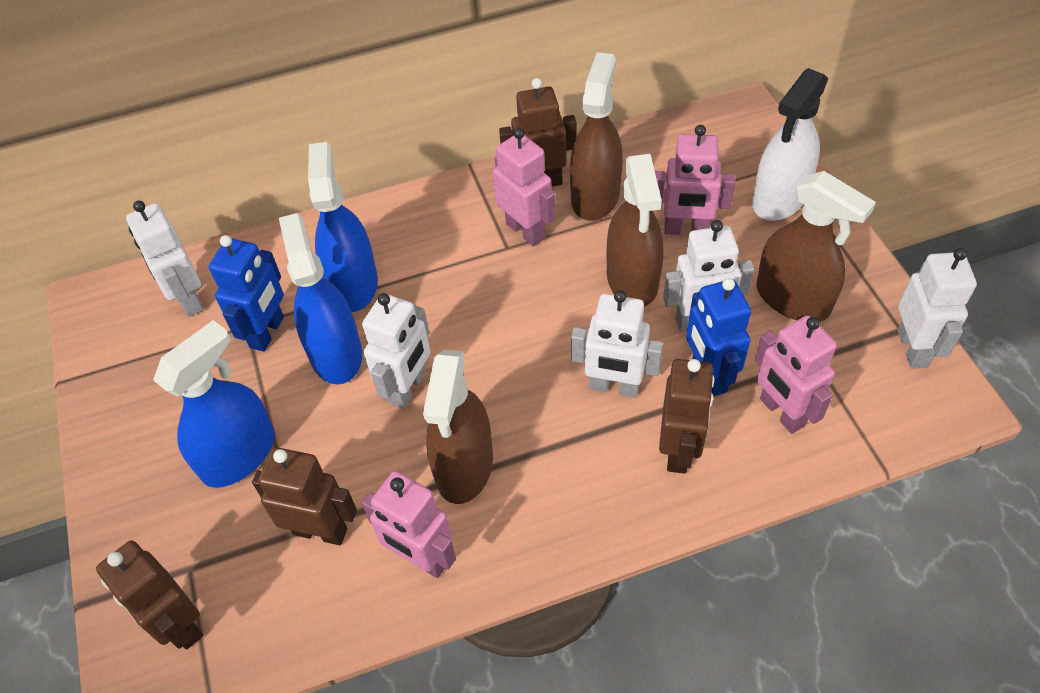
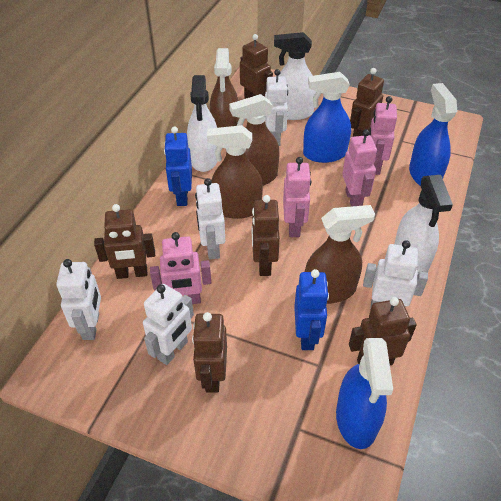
brown robot: 4 -> 6
white spray bottle: 1 -> 3

